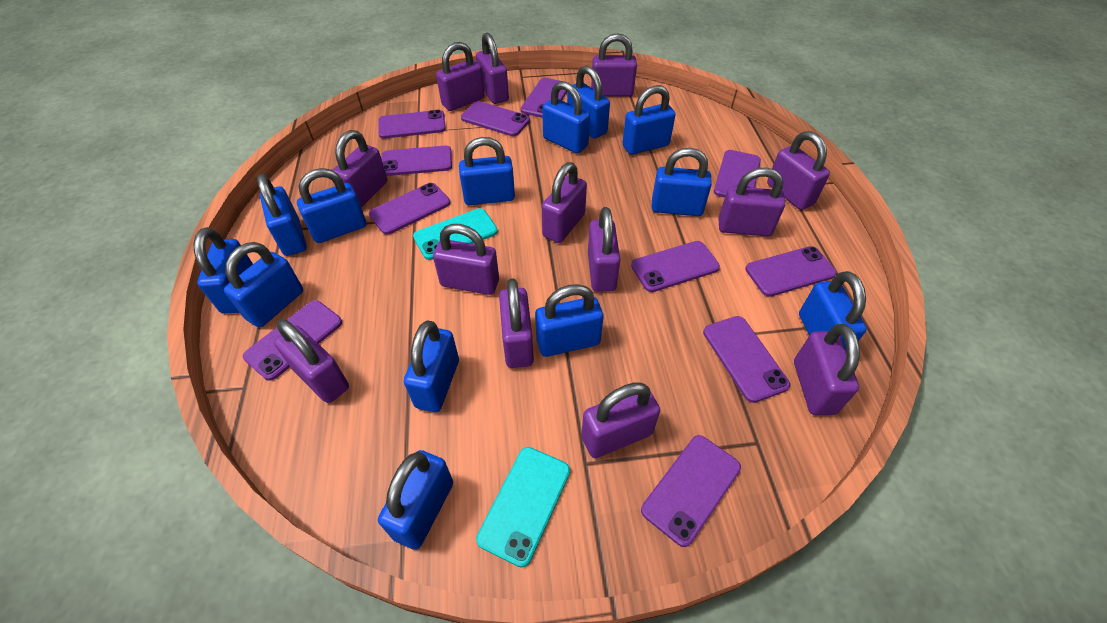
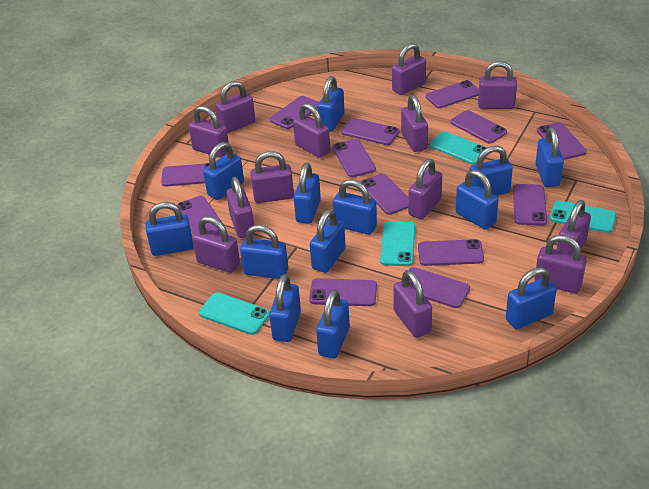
purple phone: 11 -> 13
turquoise phone: 2 -> 4

